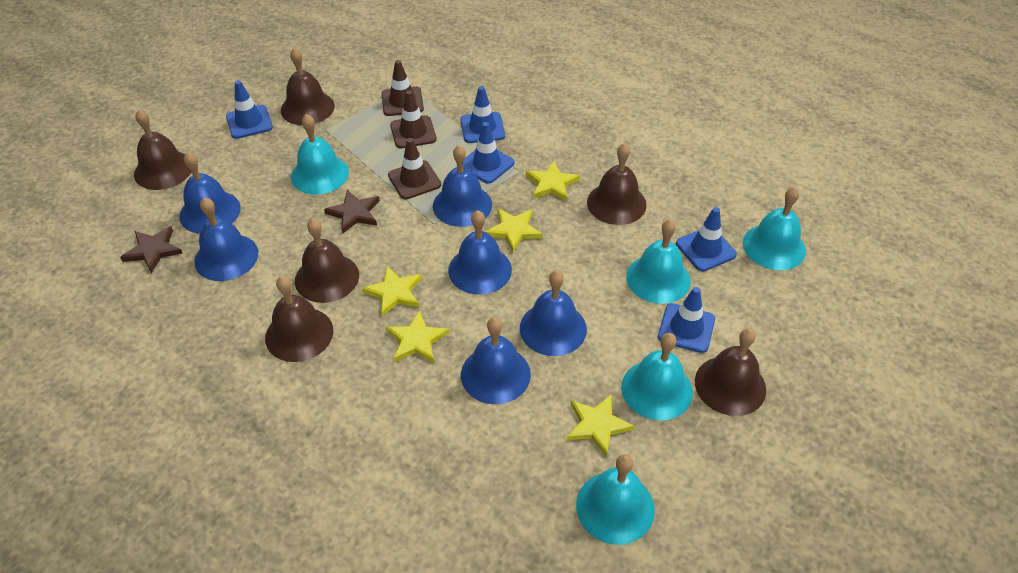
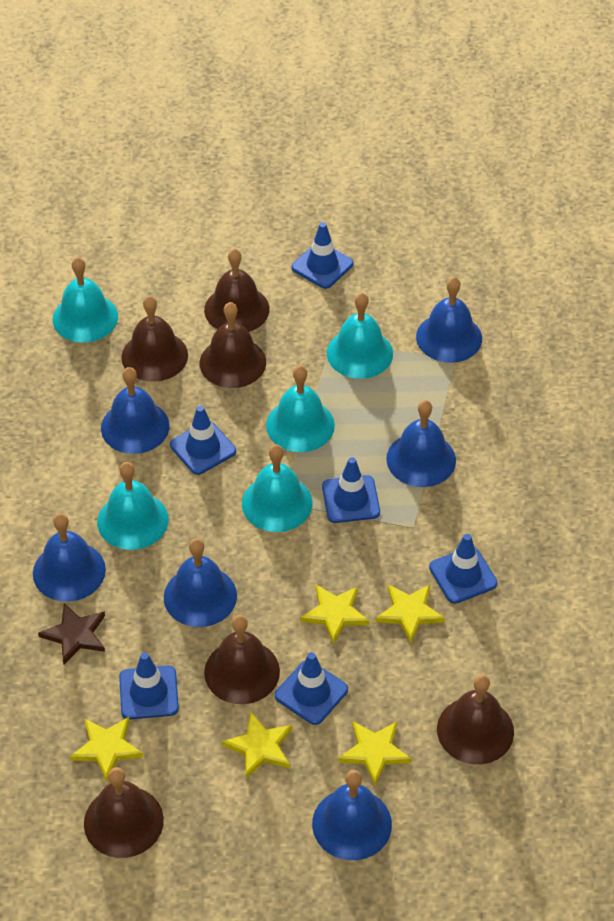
blue traffic cone: 5 -> 6
brown star: 2 -> 1
brown traffic cone: 3 -> 0

